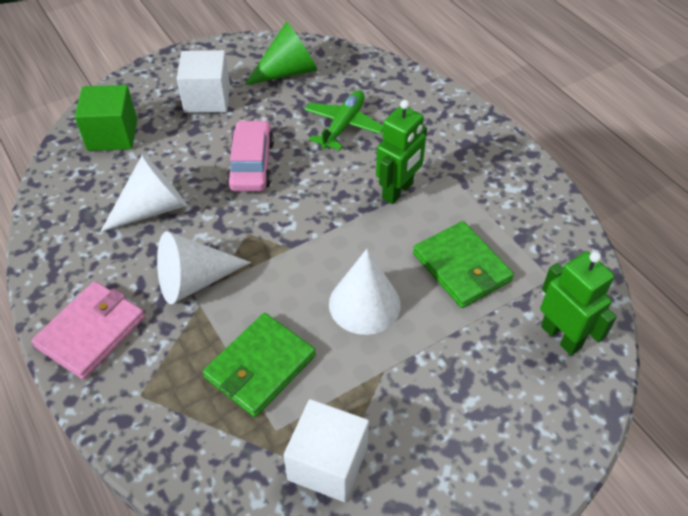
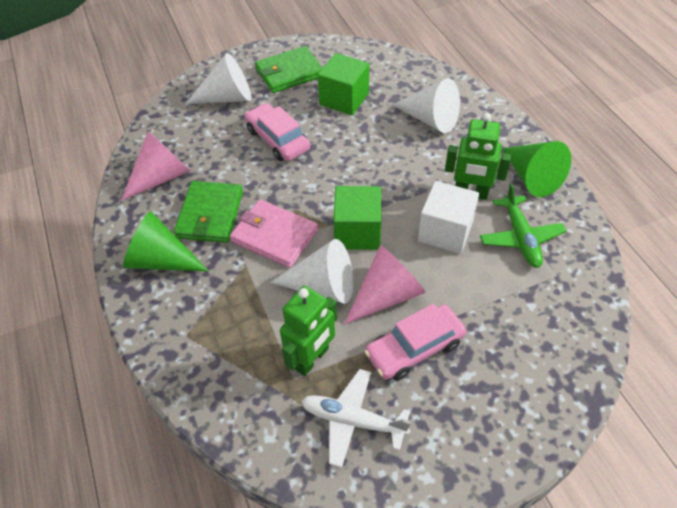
green cone: 1 -> 2
green cube: 1 -> 2
pink car: 1 -> 2
pink cone: 0 -> 2
white cube: 2 -> 1
white plane: 0 -> 1

